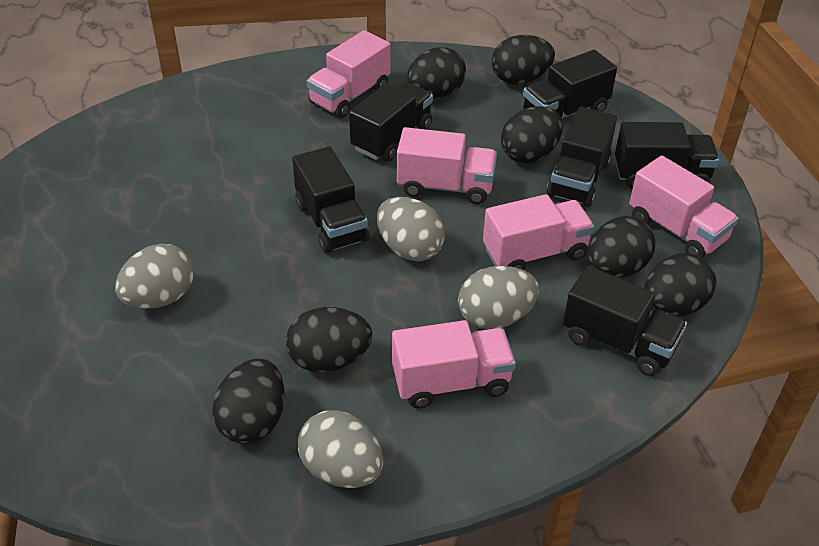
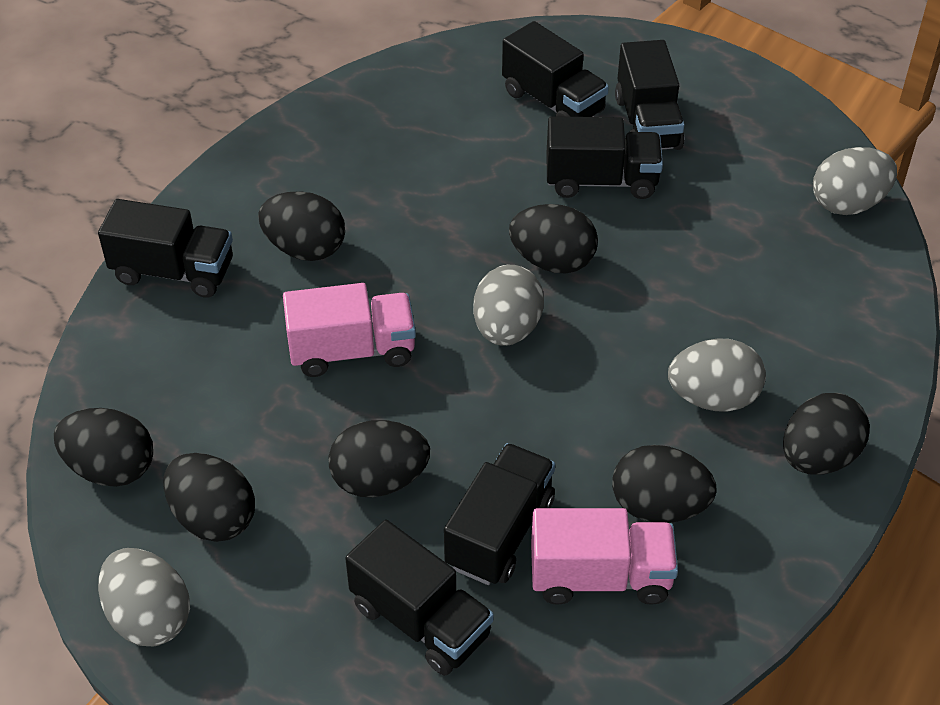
pink truck: 5 -> 2

